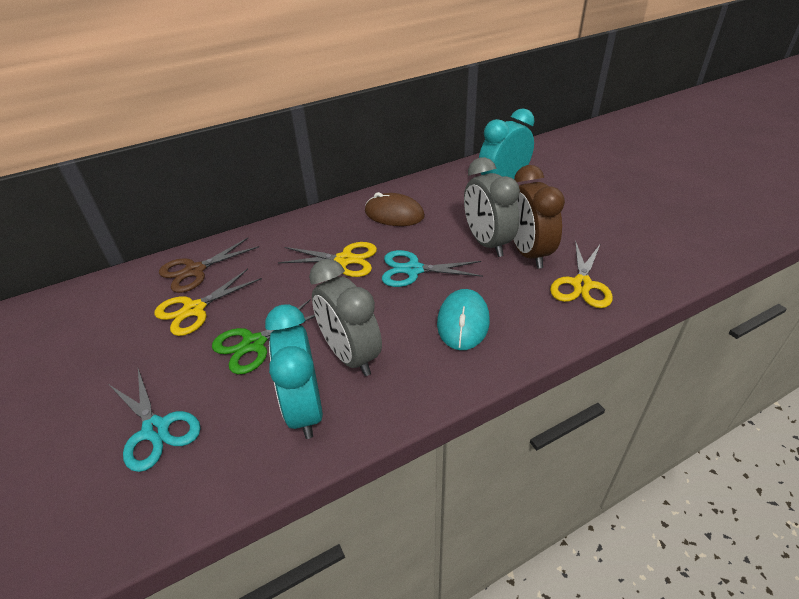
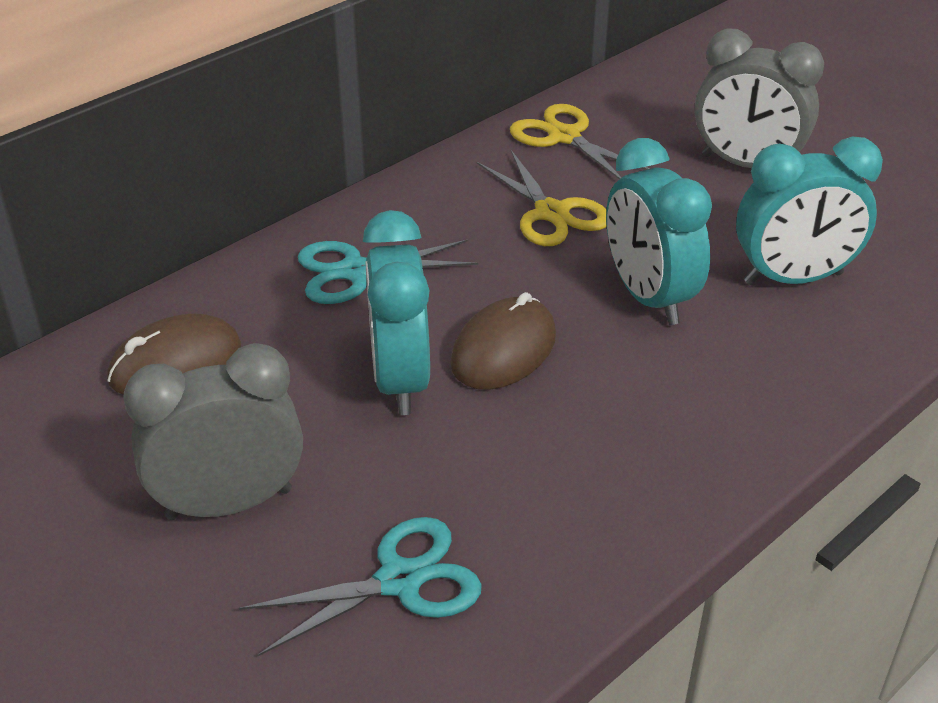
brown clock: 1 -> 0
brown mouse: 1 -> 2
brown scissors: 1 -> 0
green scissors: 1 -> 0
turquoise clock: 2 -> 3
turquoise mouse: 1 -> 0
yellow scissors: 3 -> 2

